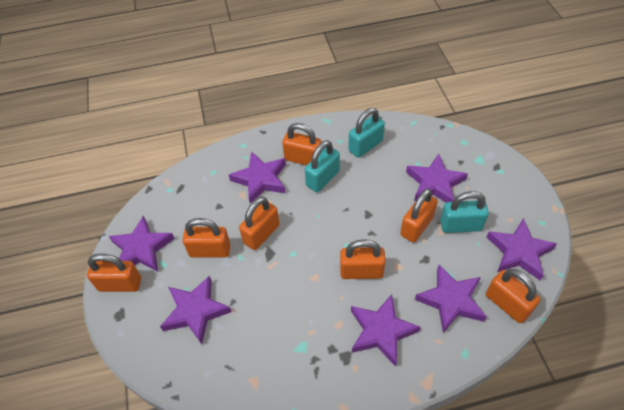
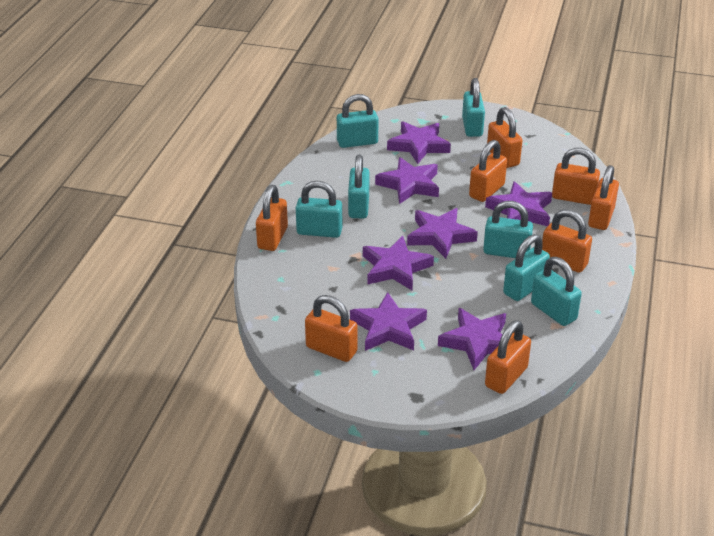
orange padlock: 7 -> 8
turquoise padlock: 3 -> 7

